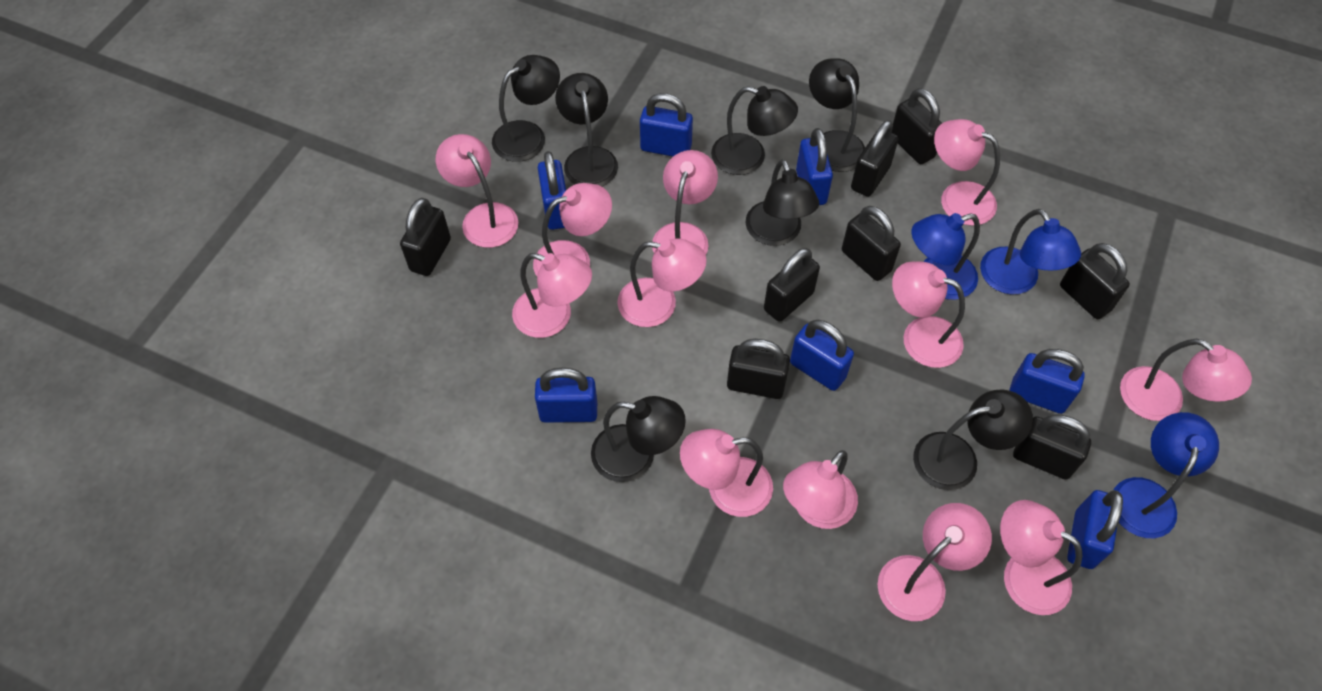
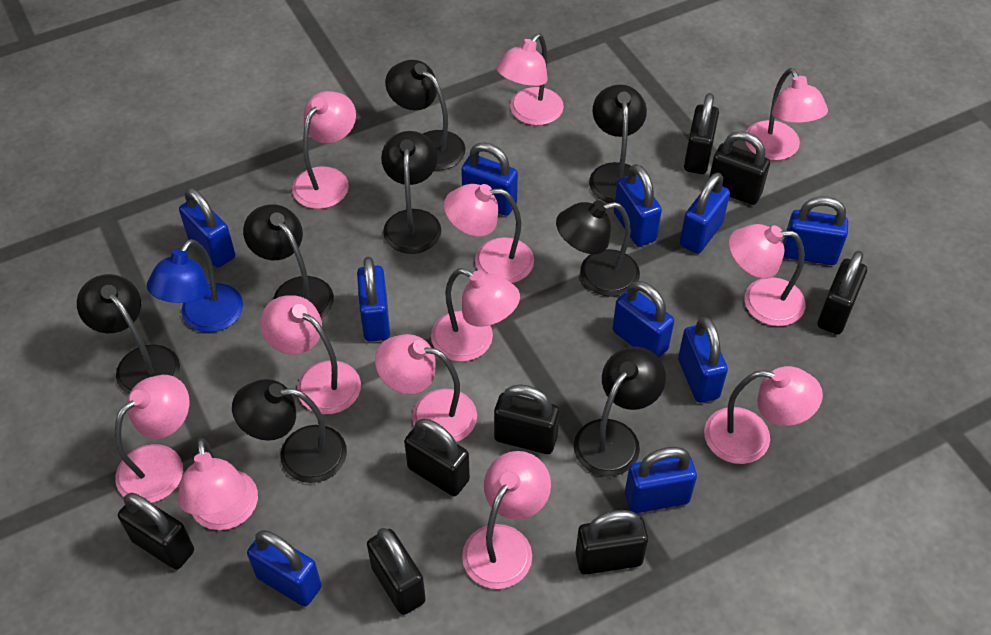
black lamp: 7 -> 8
blue lamp: 3 -> 1
blue padlock: 7 -> 10

